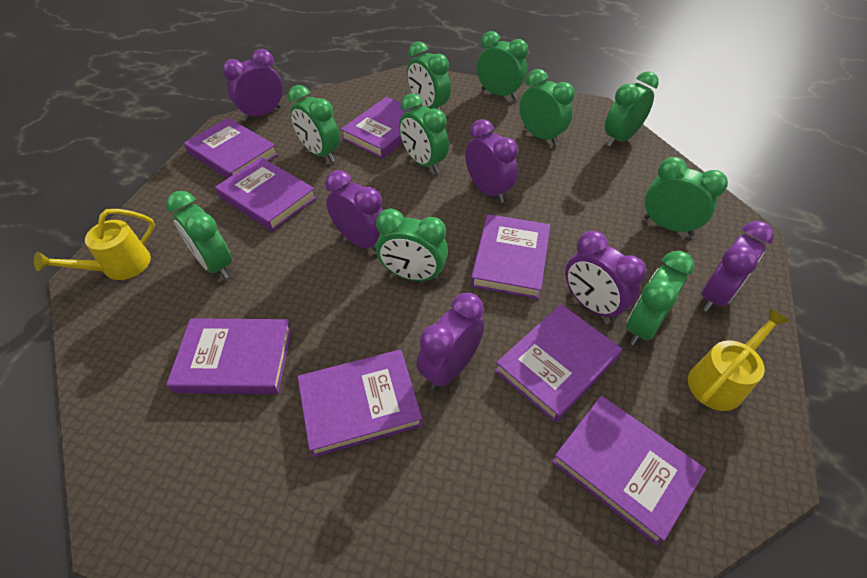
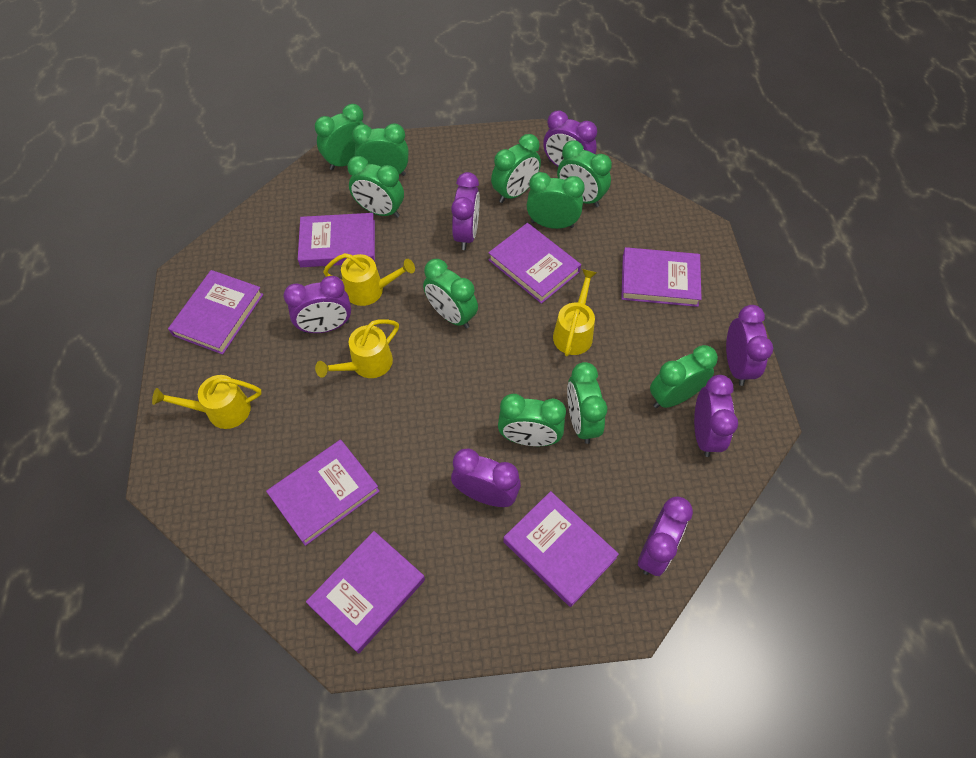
purple book: 8 -> 7
purple clock: 6 -> 7
yellow watering can: 2 -> 4

